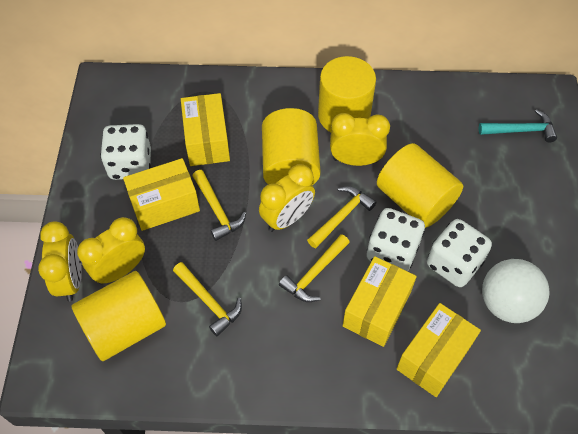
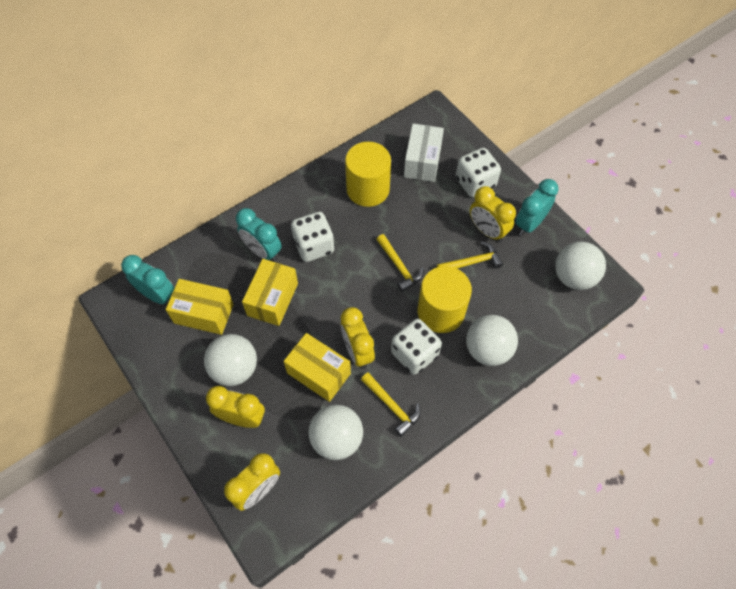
turquoise clock: 0 -> 3
turquoise hammer: 1 -> 0
white ball: 1 -> 4
white box: 0 -> 1
yellow box: 4 -> 3
yellow cylinder: 4 -> 2
yellow hammer: 4 -> 3

